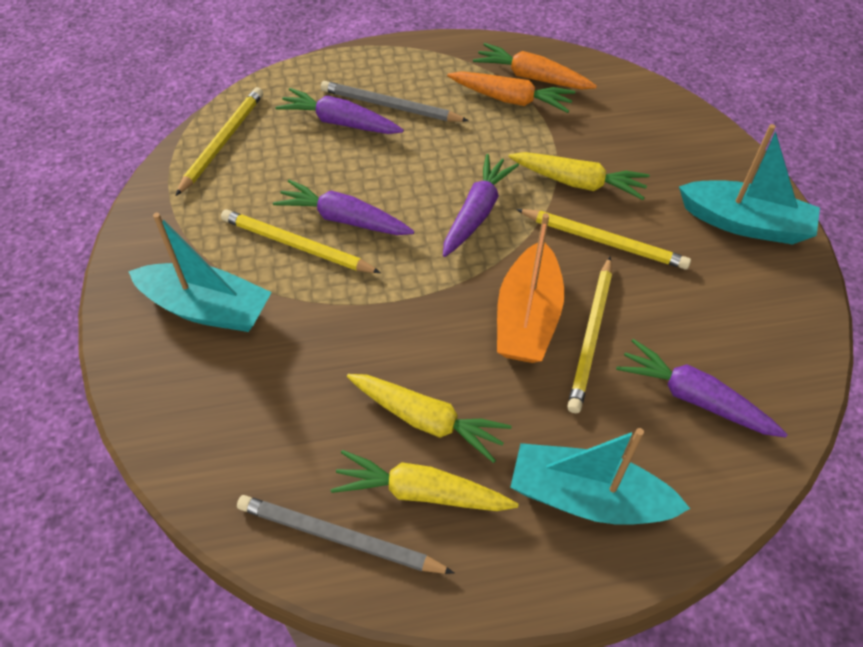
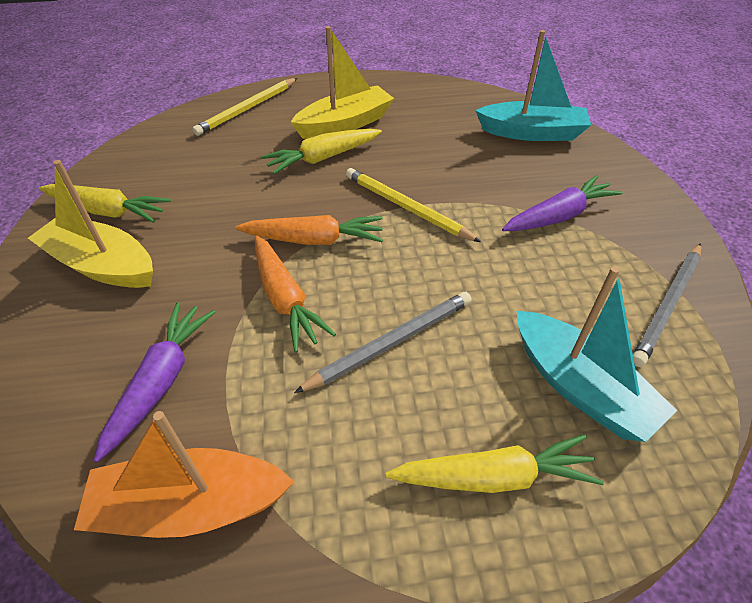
purple carrot: 4 -> 2
turquoise boat: 3 -> 2
yellow boat: 0 -> 2
yellow pencil: 4 -> 2

